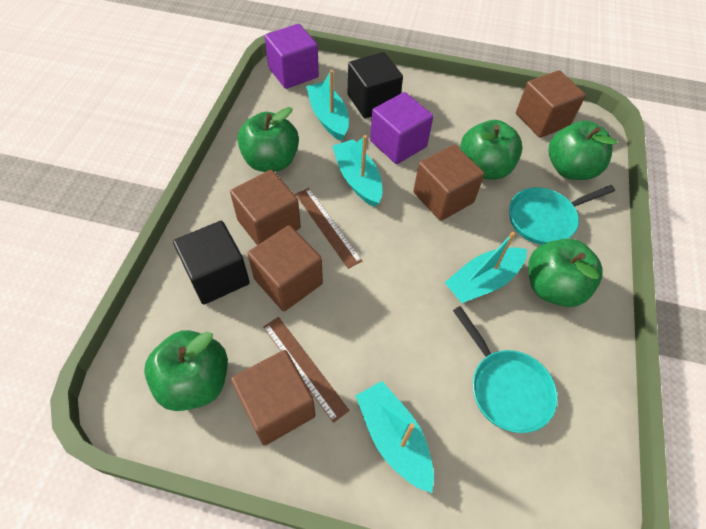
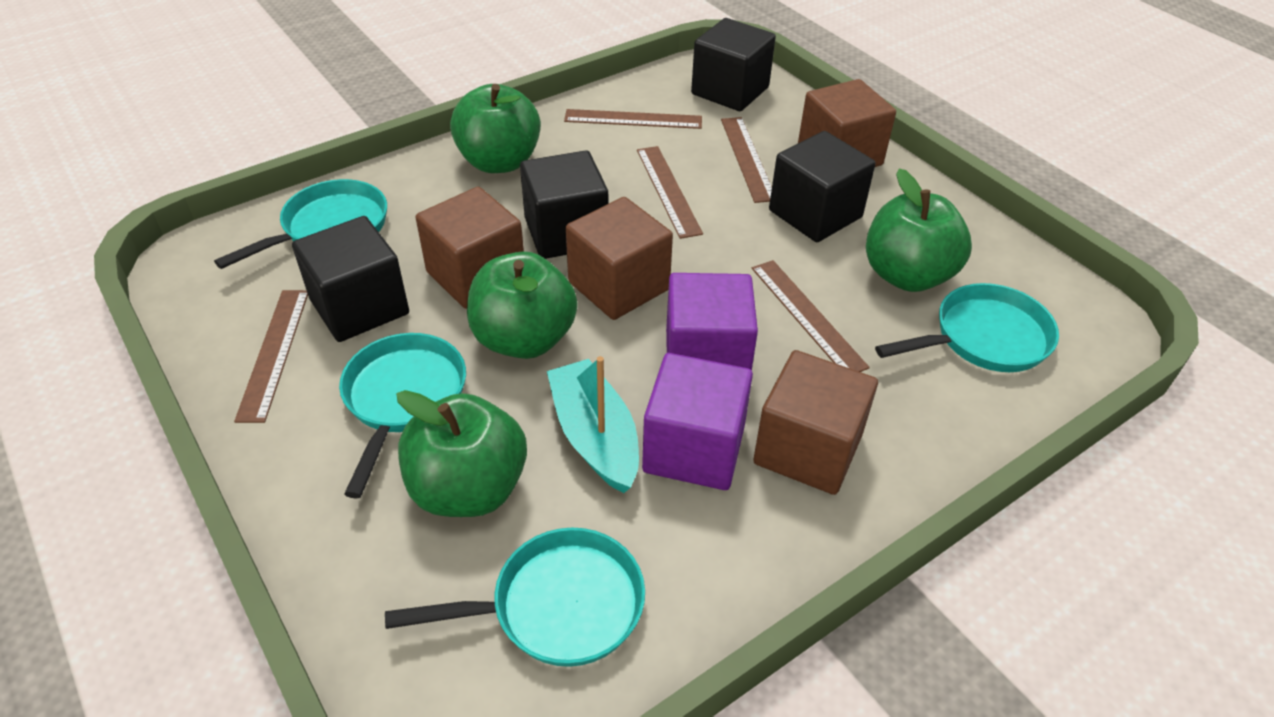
black cube: 2 -> 4
brown cube: 5 -> 4
brown ruler: 2 -> 5
green apple: 5 -> 4
turquoise boat: 4 -> 1
turquoise pan: 2 -> 4

